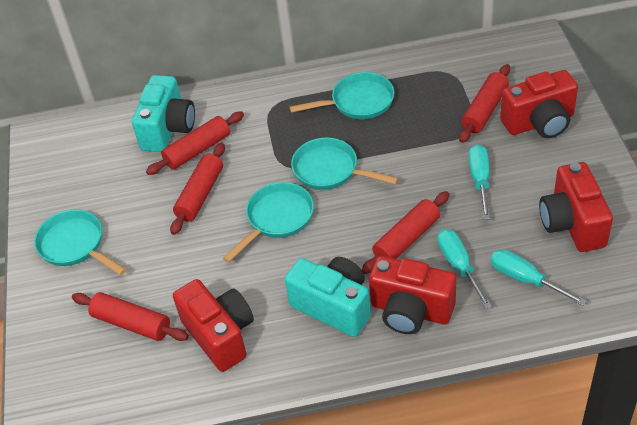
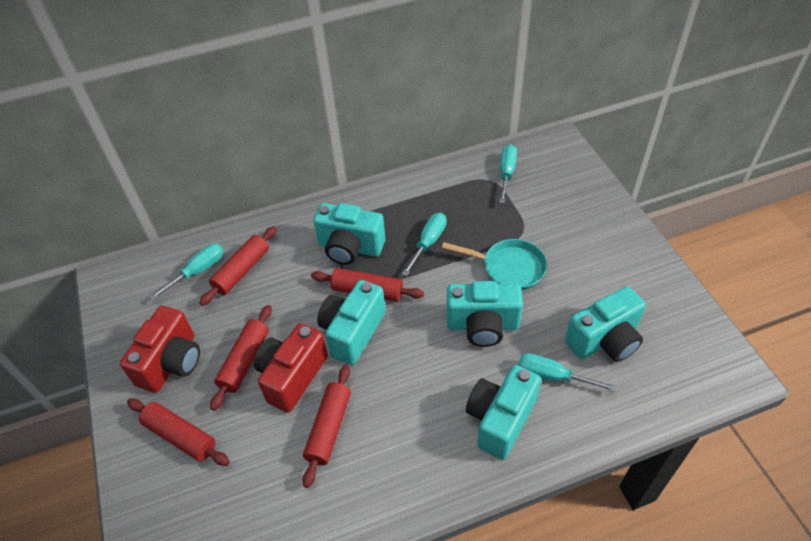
red camera: 4 -> 2
turquoise camera: 2 -> 5
turquoise pan: 4 -> 1
turquoise screwdriver: 3 -> 4

